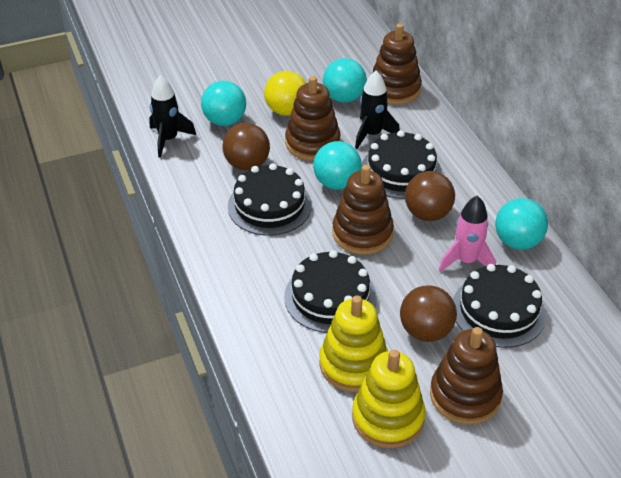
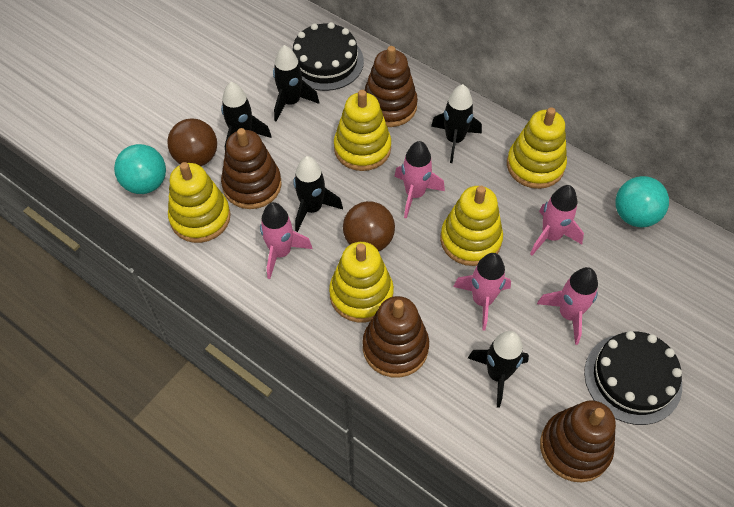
black cake: 4 -> 2
black rocket: 2 -> 5
brown ball: 3 -> 2
pink rocket: 1 -> 5
turquoise ball: 4 -> 2
yellow ball: 1 -> 0
yellow stacking toy: 2 -> 5

